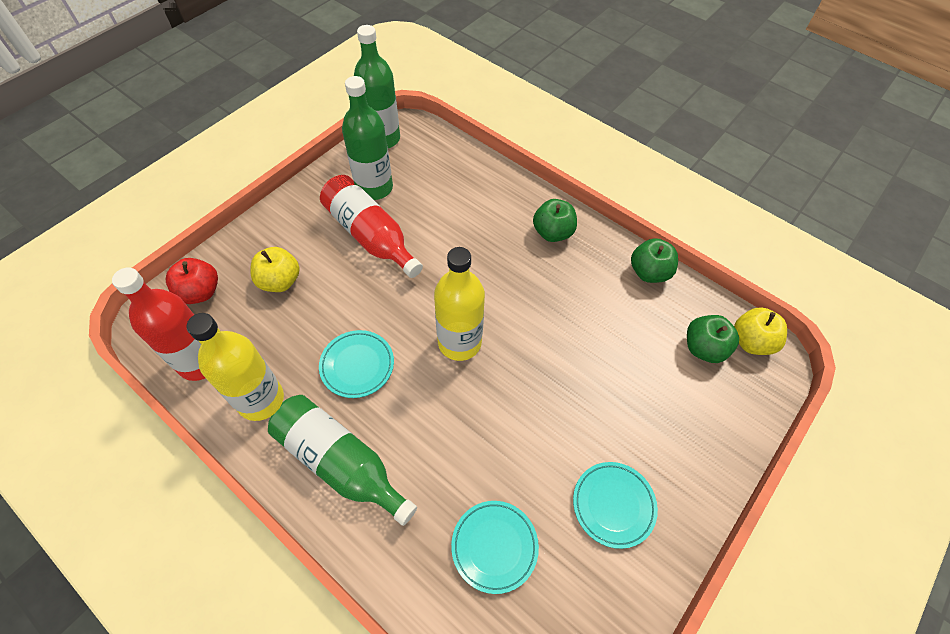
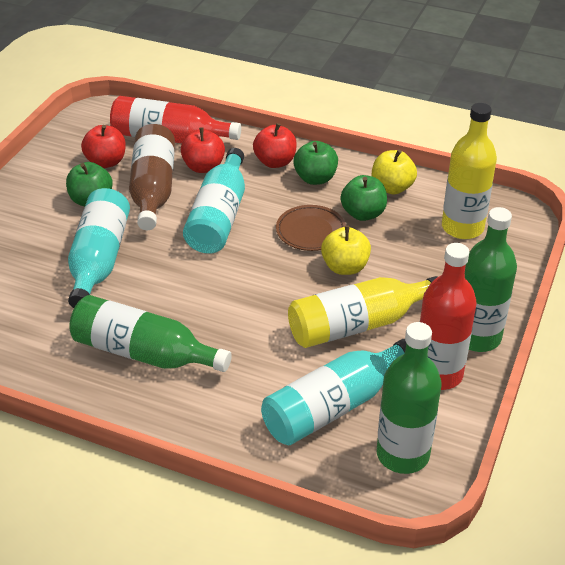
brown bottle: 0 -> 1
brown plate: 0 -> 1
red apple: 1 -> 3
turquoise bottle: 0 -> 3
turquoise plate: 3 -> 0

